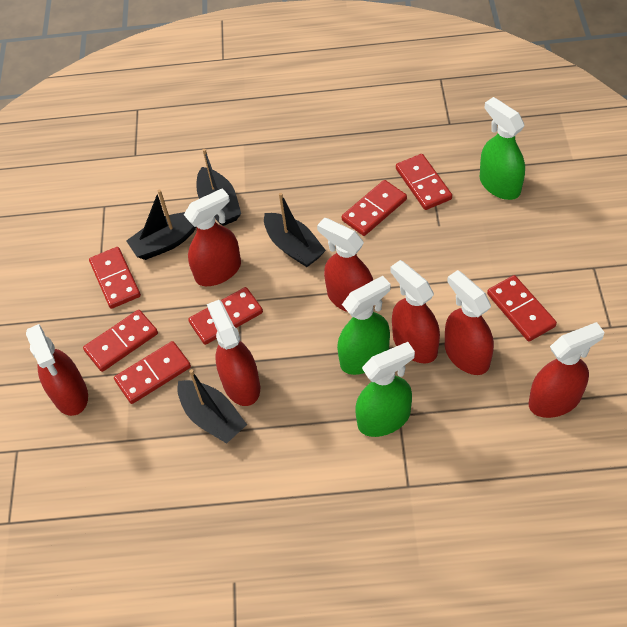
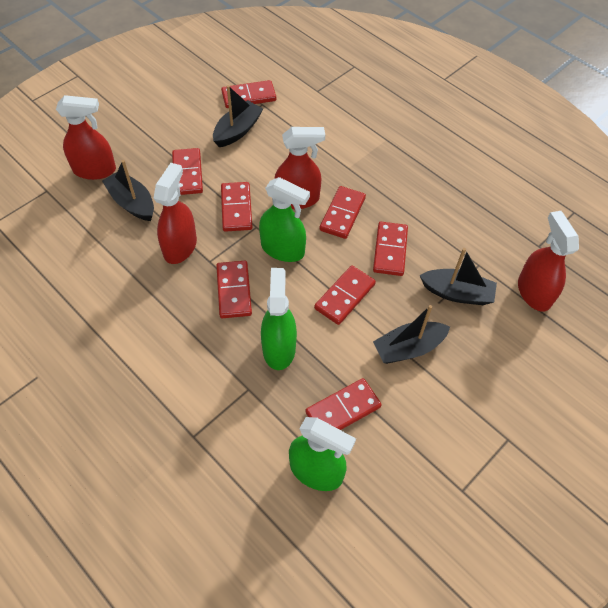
red domino: 7 -> 8
red spray bottle: 7 -> 4

